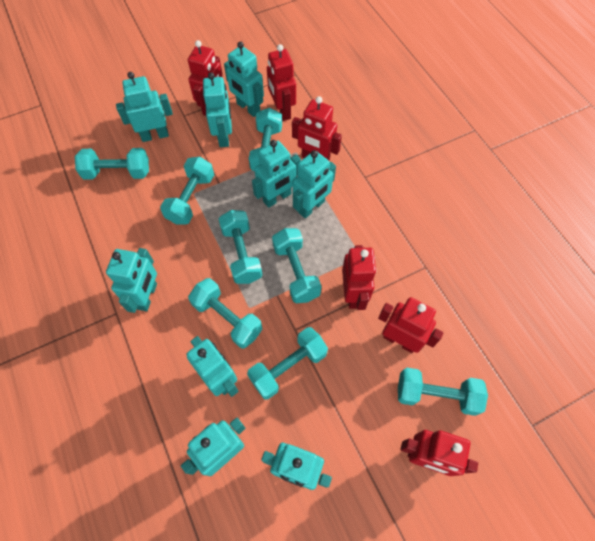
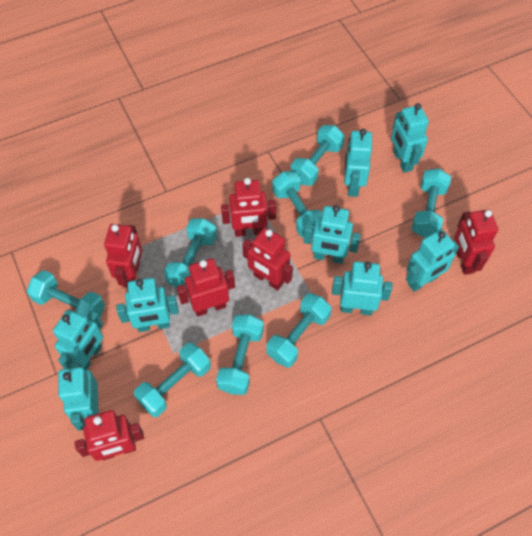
turquoise robot: 9 -> 8

